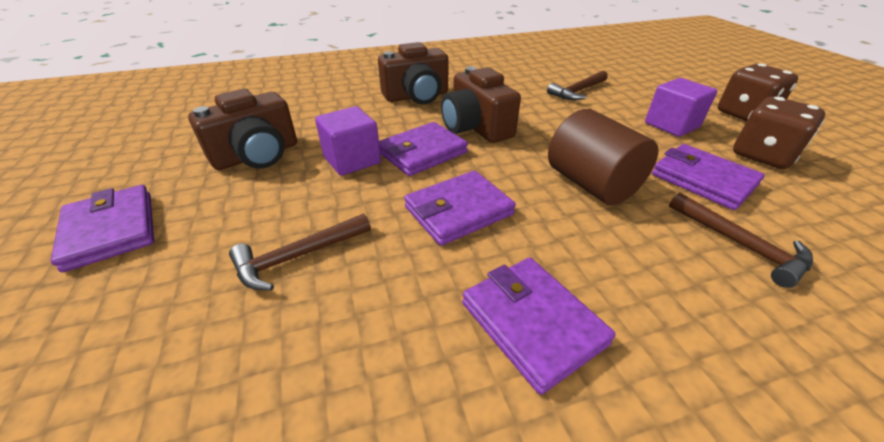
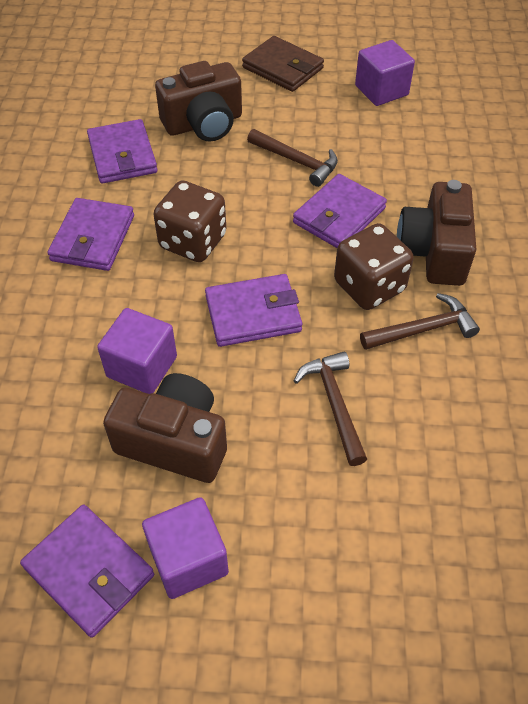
brown cylinder: 1 -> 0
brown wallet: 0 -> 1
purple cube: 2 -> 3

